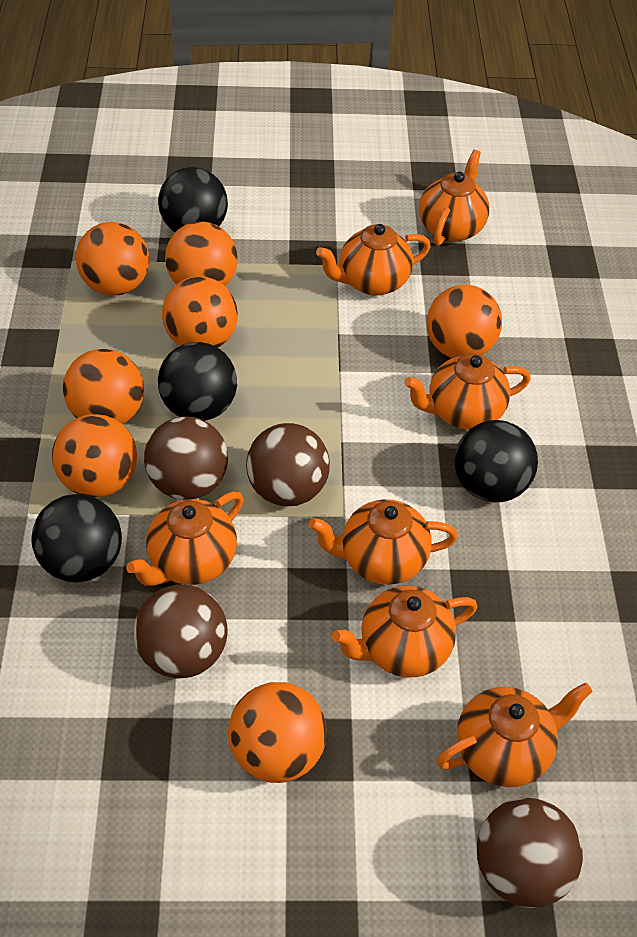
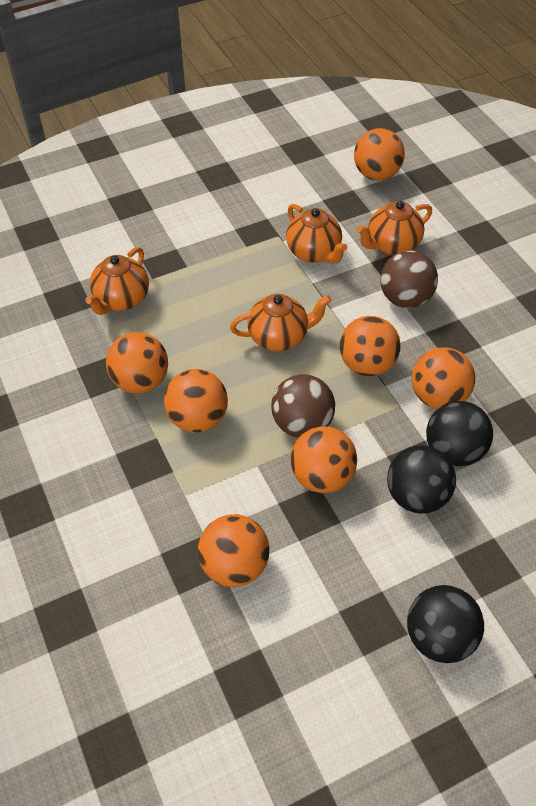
black ball: 4 -> 3
brown ball: 4 -> 2
orange teapot: 7 -> 4

